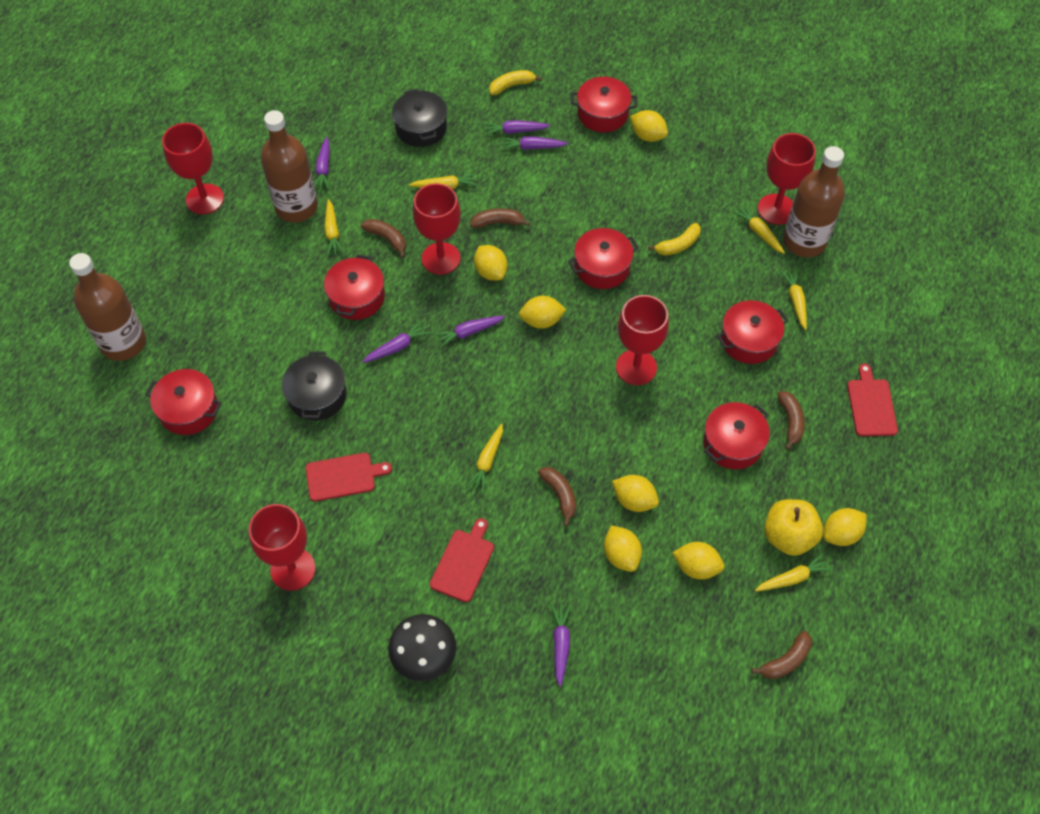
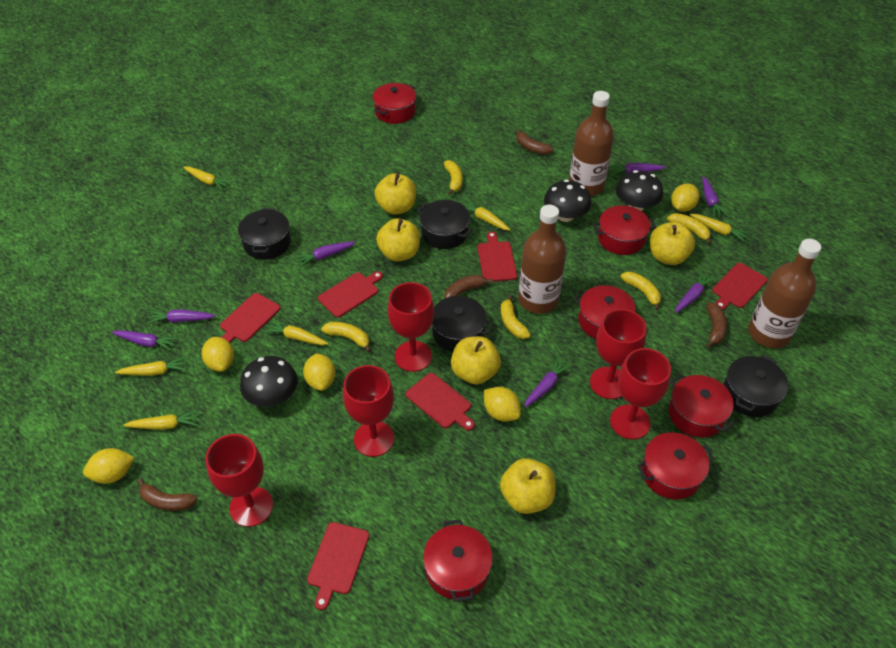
black mushroom: 1 -> 3
black pot: 2 -> 4
brown banana: 5 -> 4
purple carrot: 6 -> 7
red cutting board: 3 -> 6
yellow apple: 1 -> 5
yellow banana: 2 -> 5
yellow lemon: 7 -> 5

